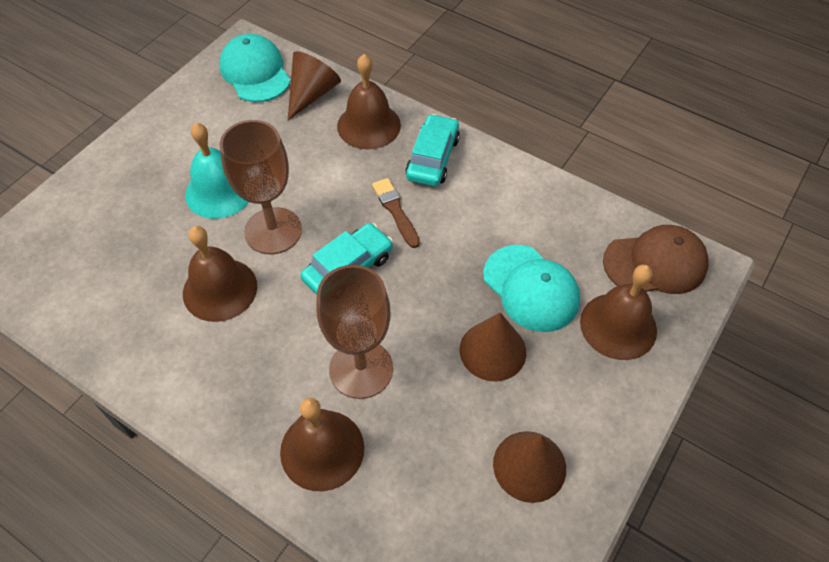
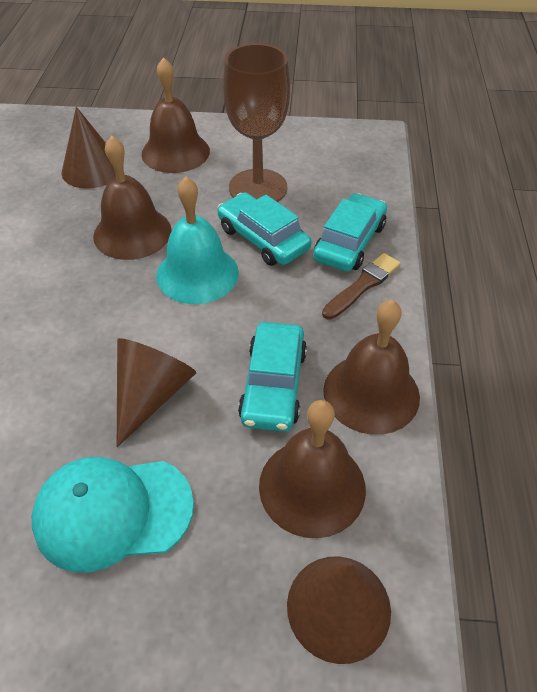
brown cap: 1 -> 0
brown goblet: 2 -> 1
turquoise cap: 2 -> 1
turquoise car: 2 -> 3

